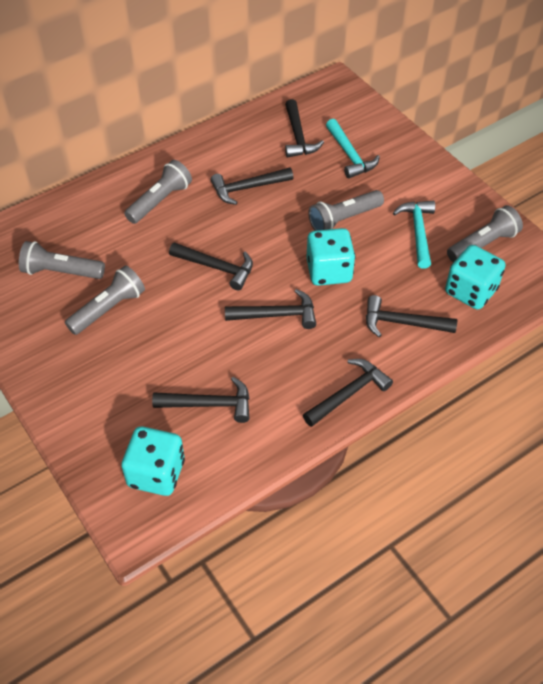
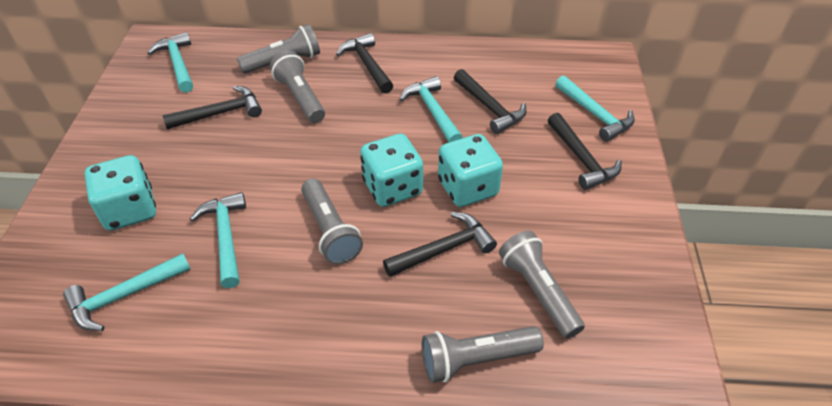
black hammer: 7 -> 5
turquoise hammer: 2 -> 5

